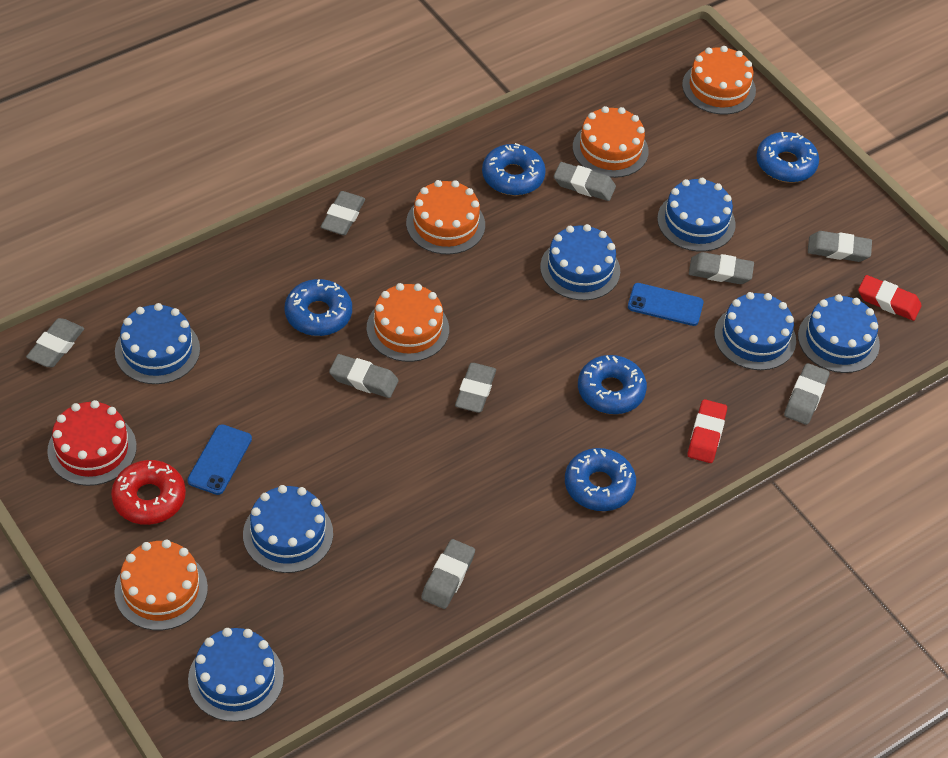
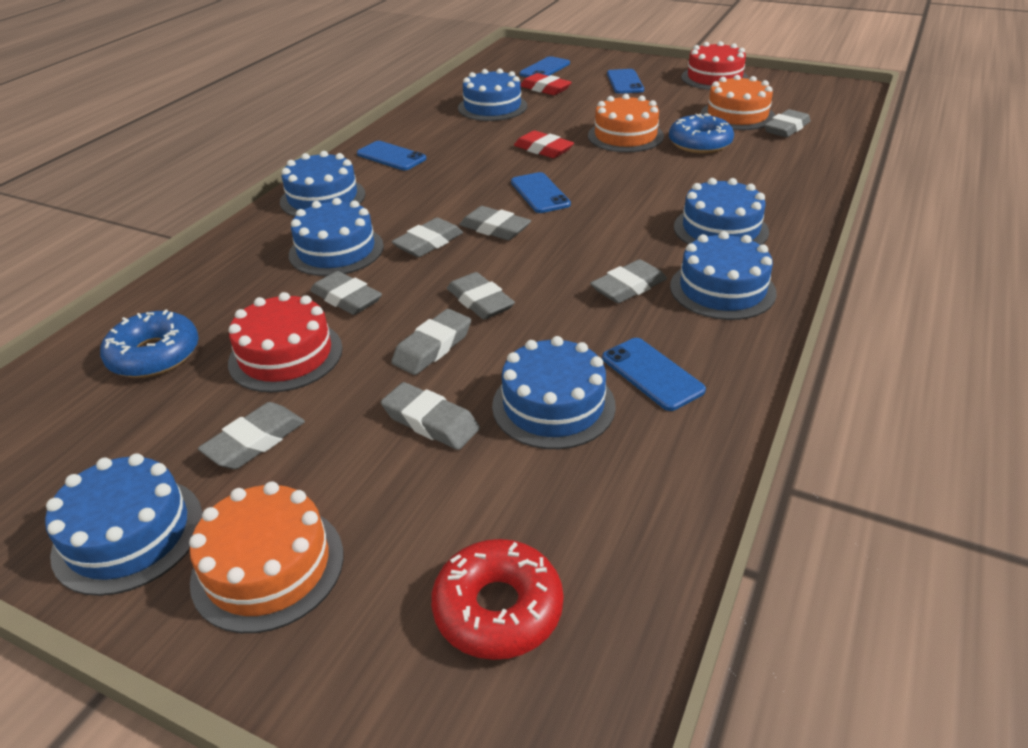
blue donut: 5 -> 2
blue phone: 2 -> 5
orange cake: 5 -> 3
red cake: 1 -> 2

